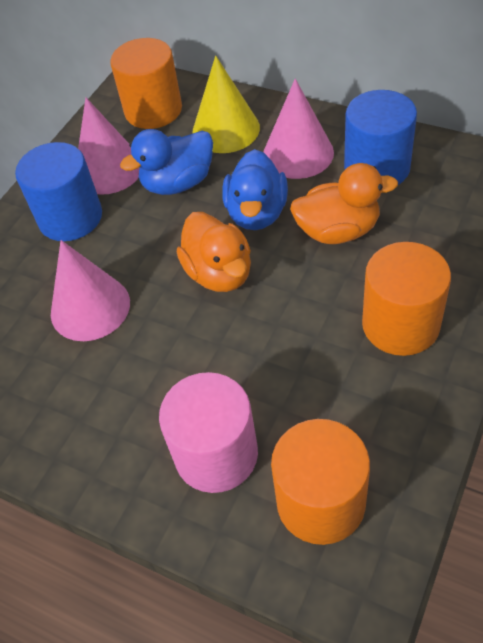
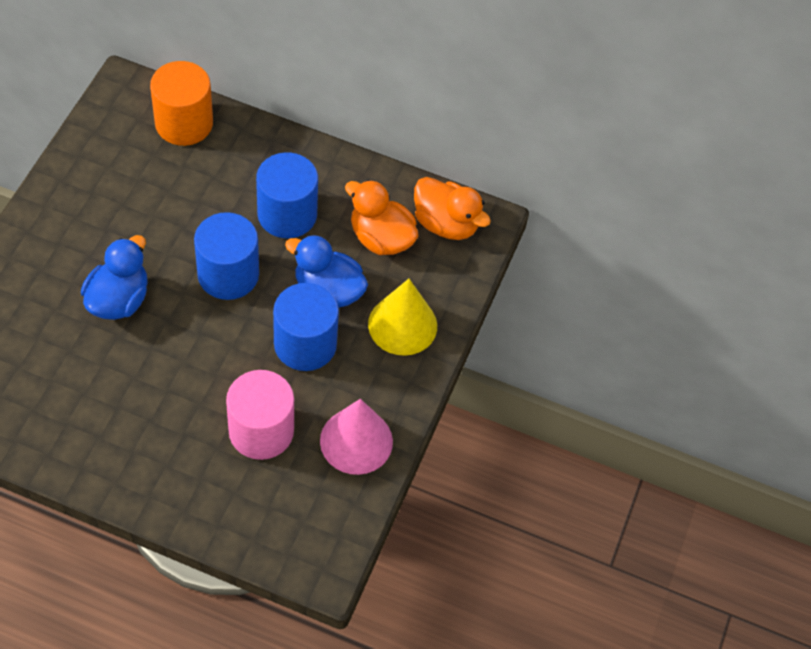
blue cylinder: 2 -> 3
orange cylinder: 3 -> 1
pink cone: 3 -> 1

